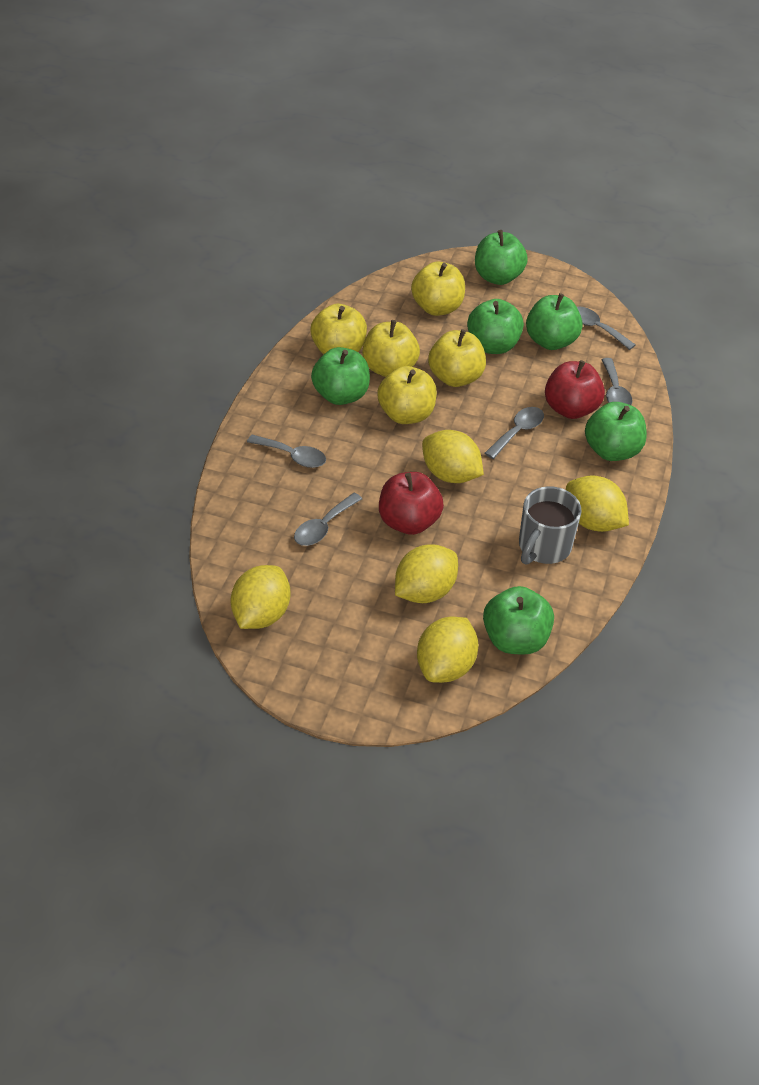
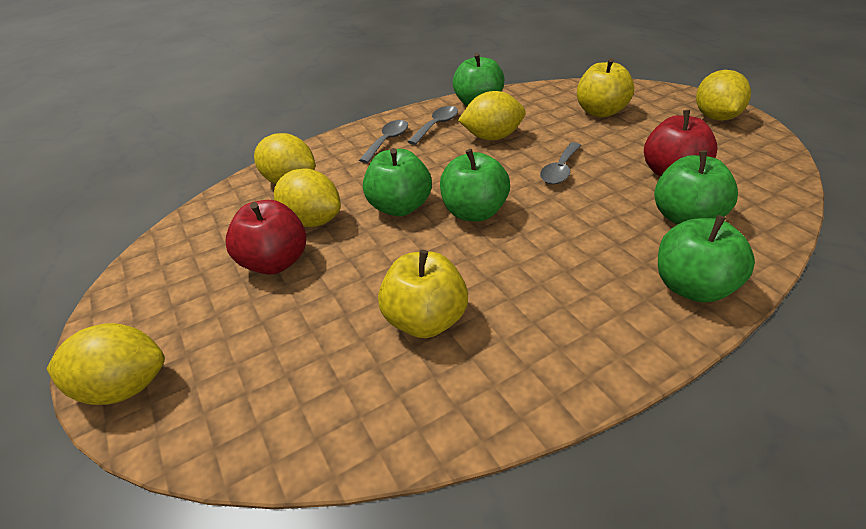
green apple: 6 -> 5
grey mug: 1 -> 0
grey spoon: 5 -> 3
yellow apple: 5 -> 2

